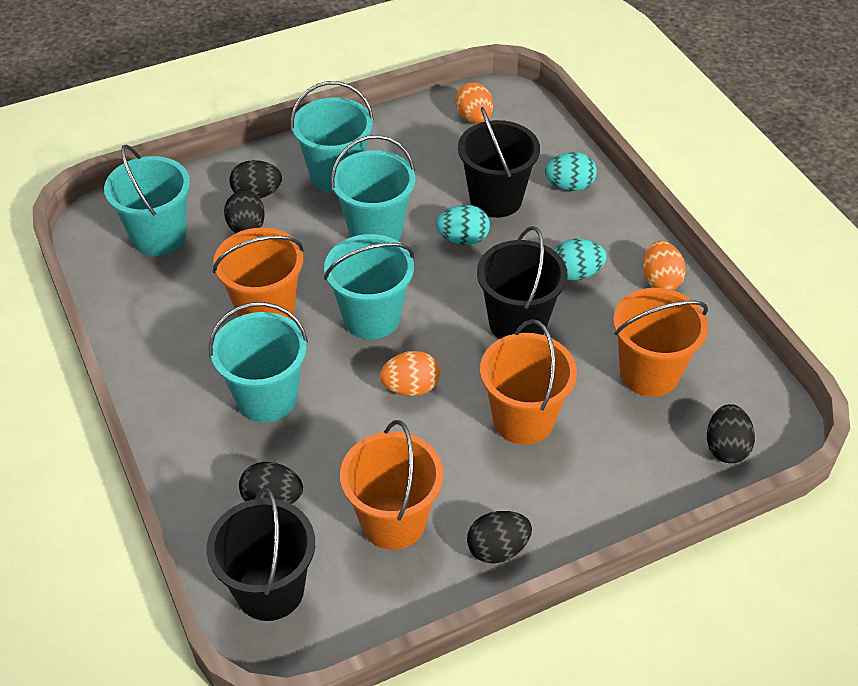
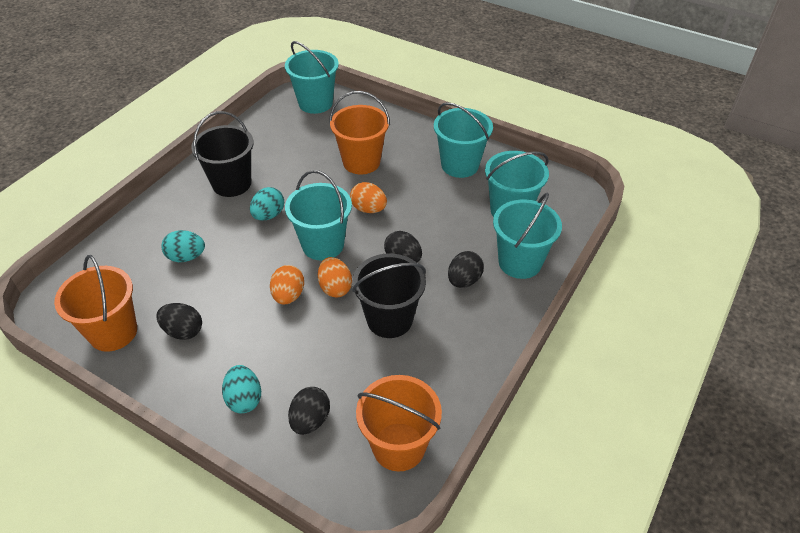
black bucket: 3 -> 2
black egg: 5 -> 4
orange bucket: 4 -> 3

